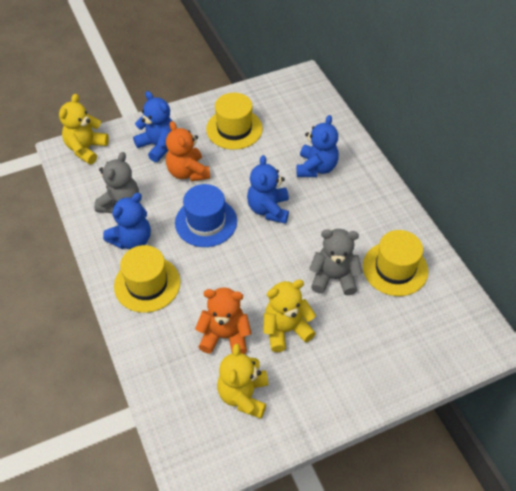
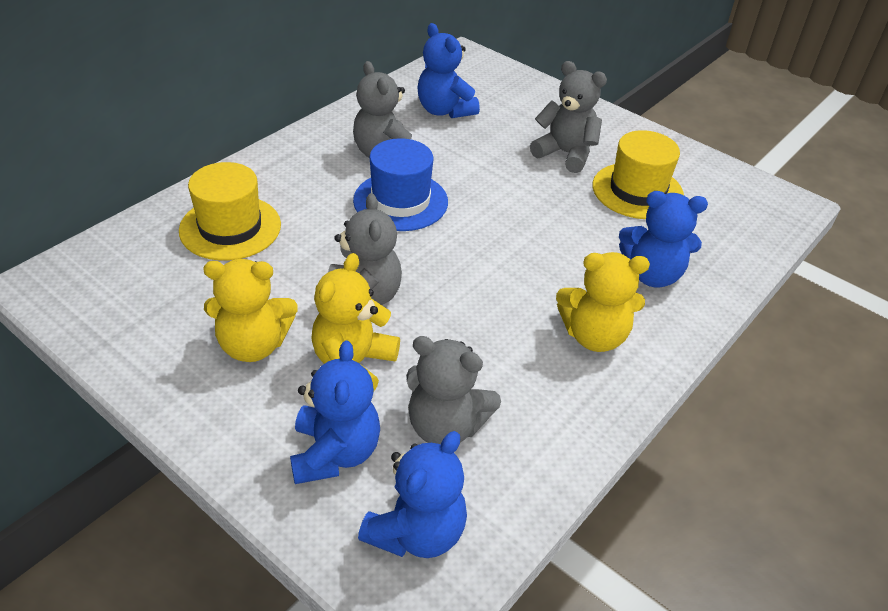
grey teddy bear: 2 -> 4
orange teddy bear: 2 -> 0
yellow hat: 3 -> 2

